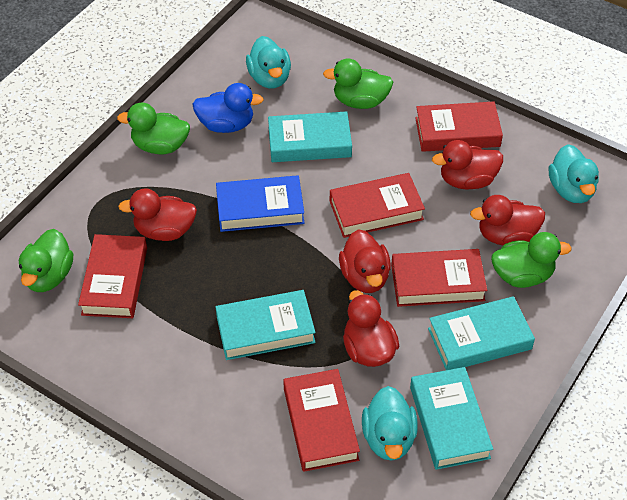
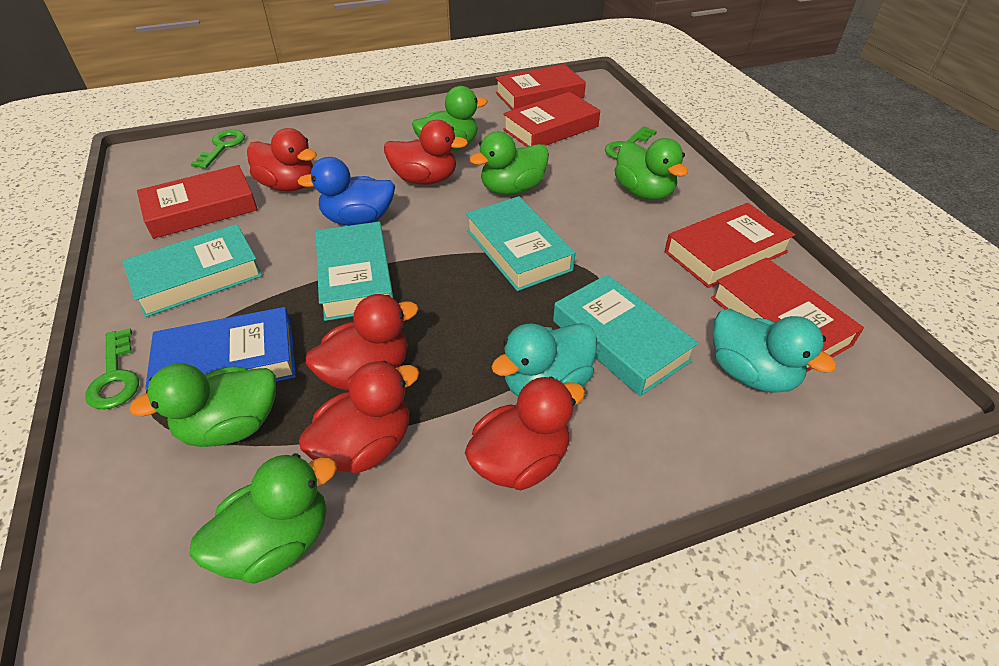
green duck: 4 -> 5
green key: 0 -> 3
turquoise duck: 3 -> 2

